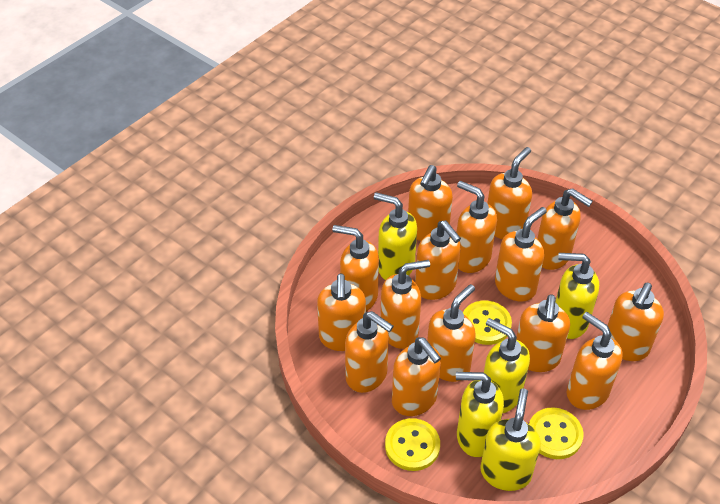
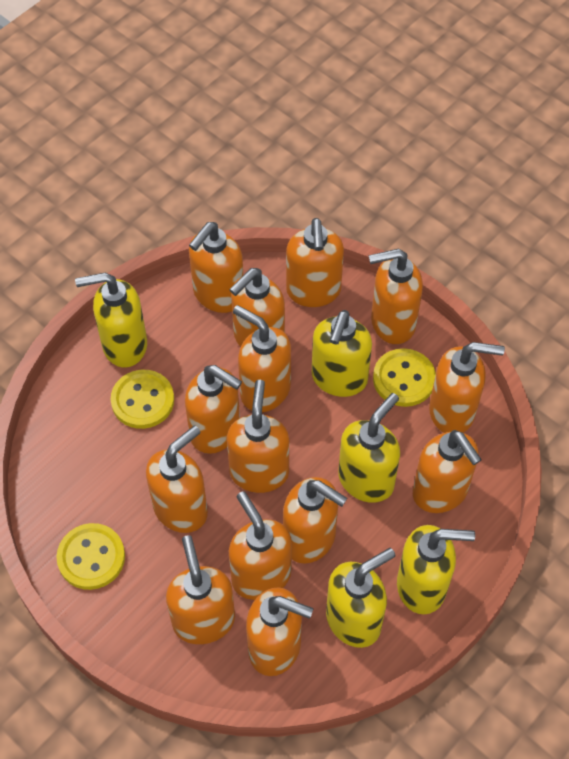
orange soap dispenser: 15 -> 14

